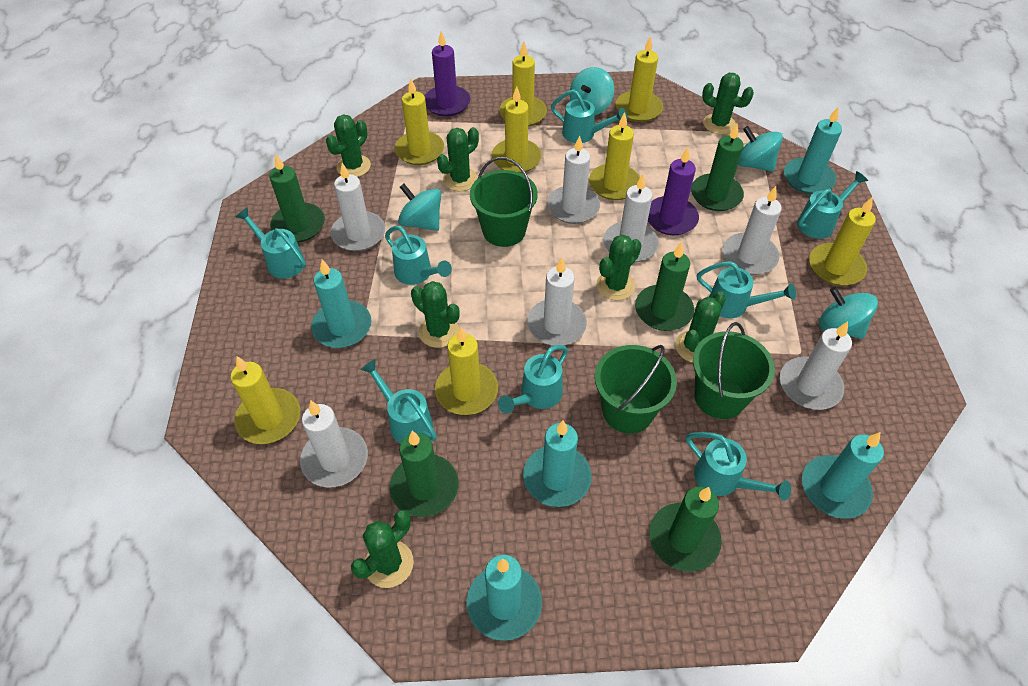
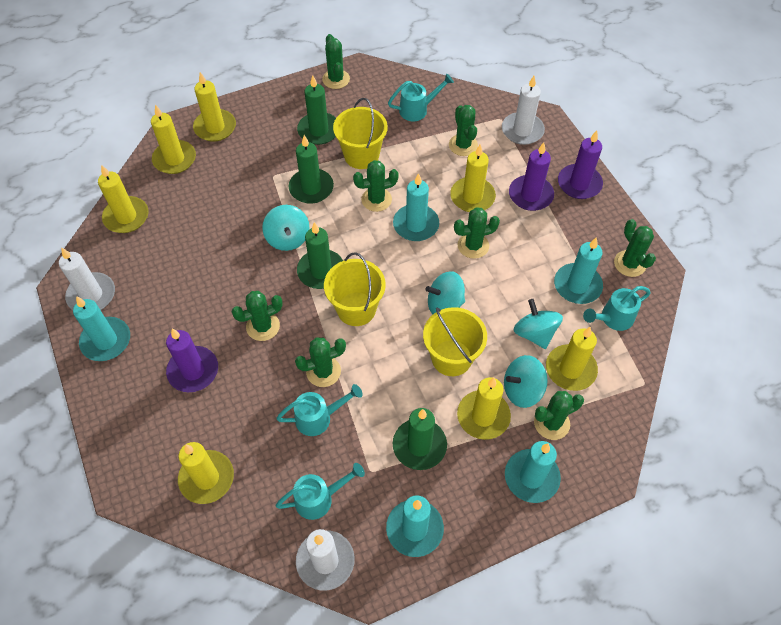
green bucket: 3 -> 0
green cactus: 7 -> 8
green candle: 5 -> 4
purple candle: 2 -> 3
turquoise watering can: 8 -> 4
white candle: 7 -> 3
yellow bucket: 0 -> 3
yellow candle: 8 -> 7

